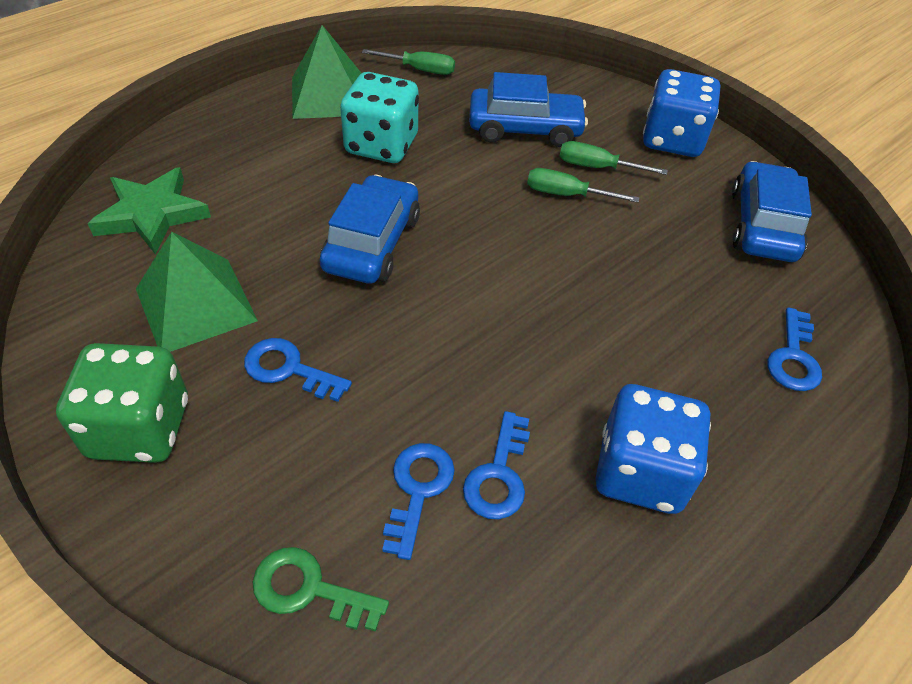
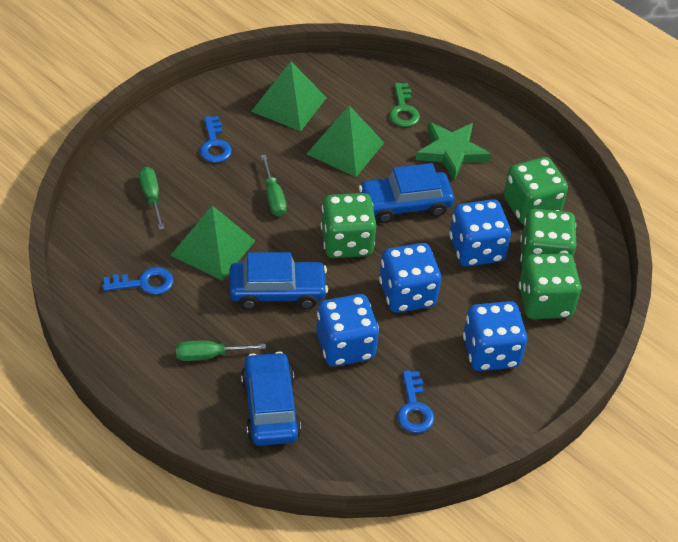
blue dice: 2 -> 4
blue key: 4 -> 3
green dice: 1 -> 4
green pyramid: 2 -> 3
turquoise dice: 1 -> 0

